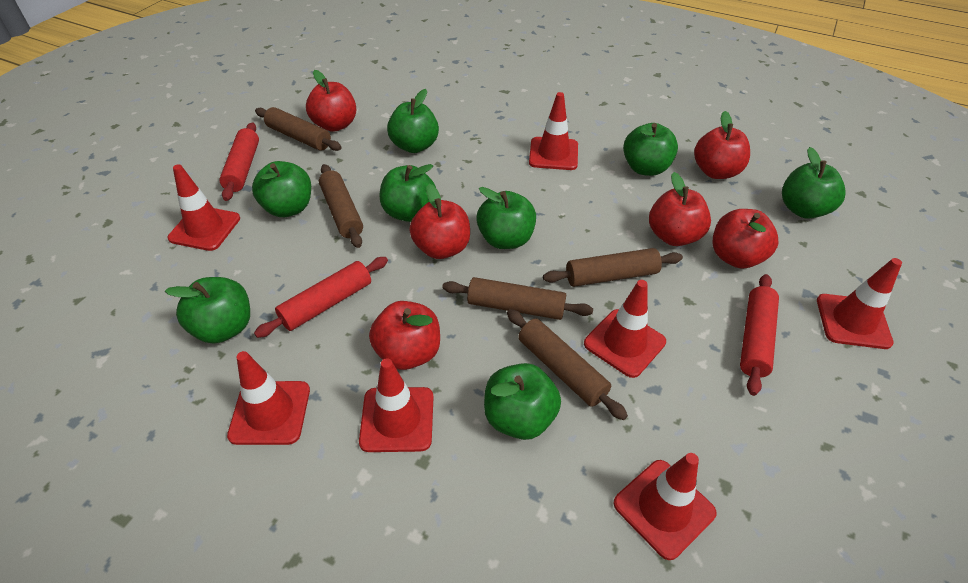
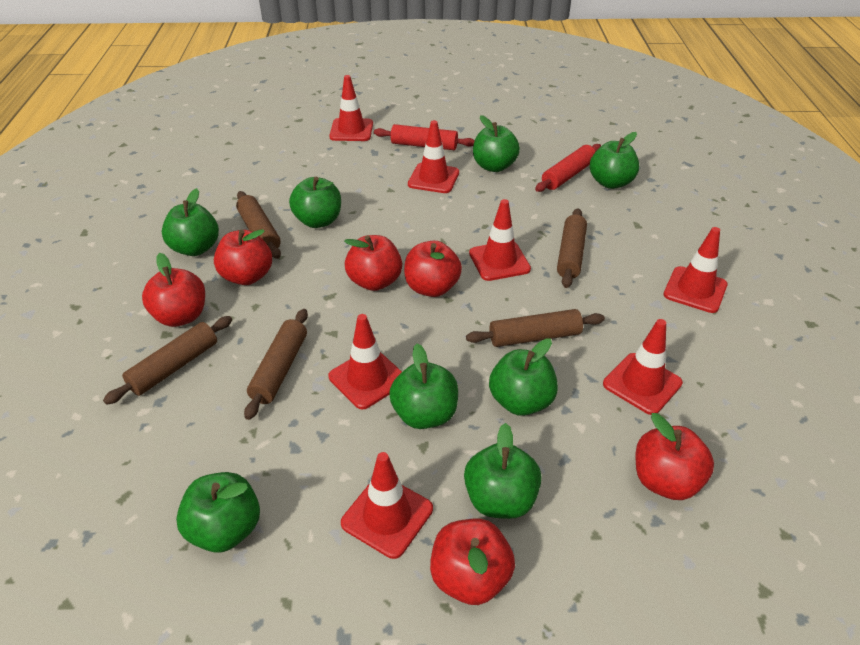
red rolling pin: 3 -> 2

